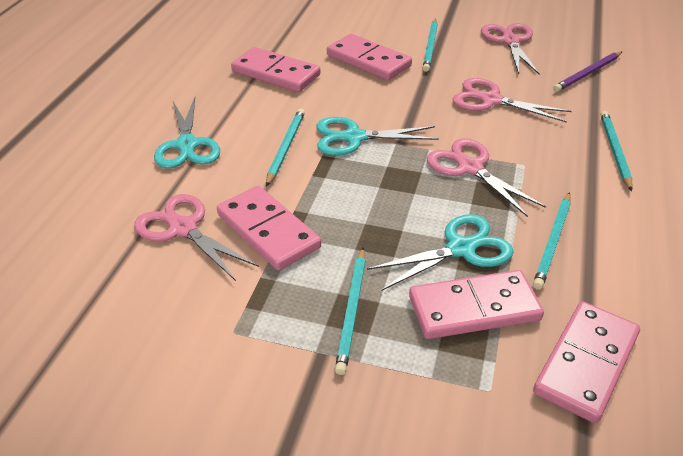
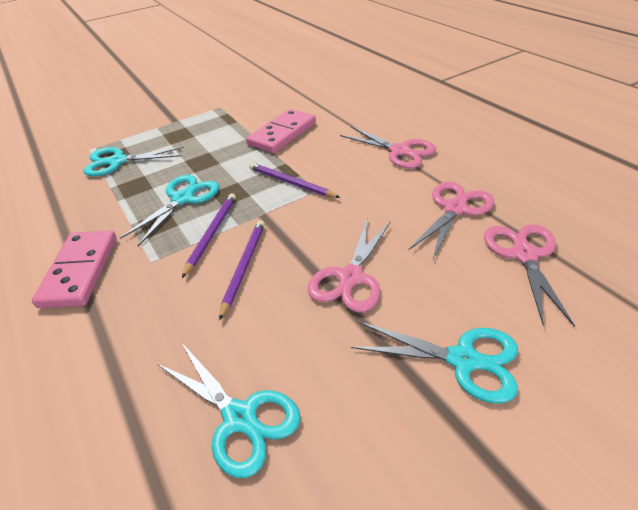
pink domino: 5 -> 2
purple pencil: 1 -> 3
turquoise pencil: 5 -> 0
turquoise scissors: 3 -> 4

